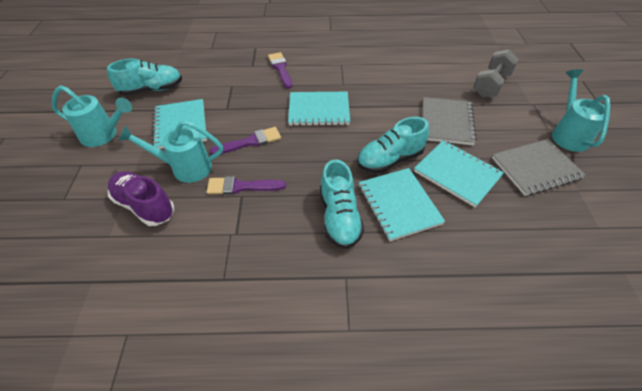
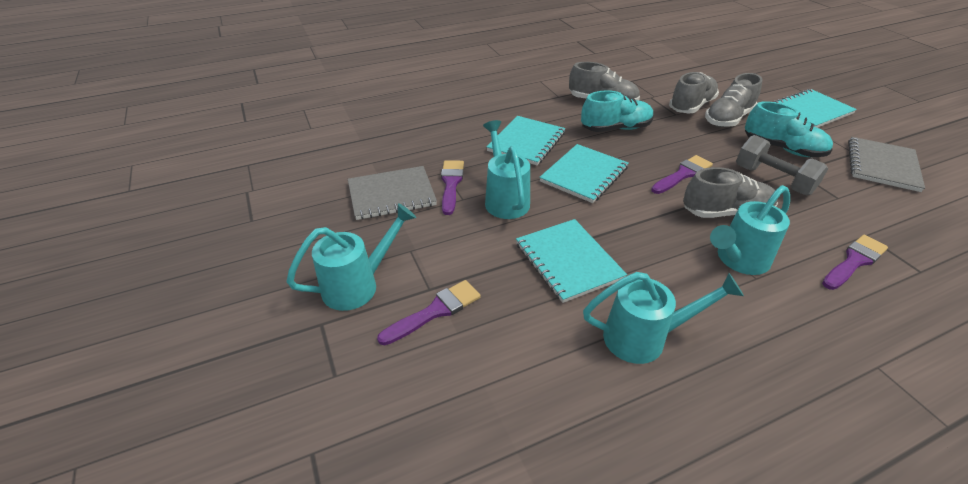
grey shoe: 0 -> 4
purple brush: 3 -> 4
purple shoe: 1 -> 0
turquoise shoe: 3 -> 2
turquoise watering can: 3 -> 4

